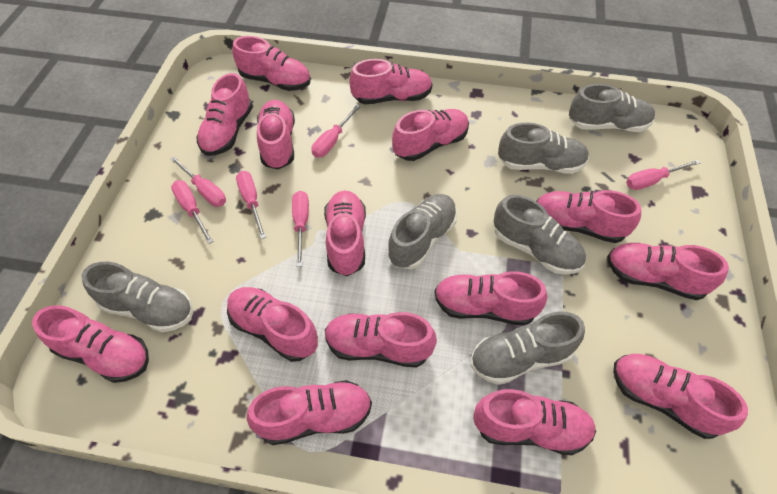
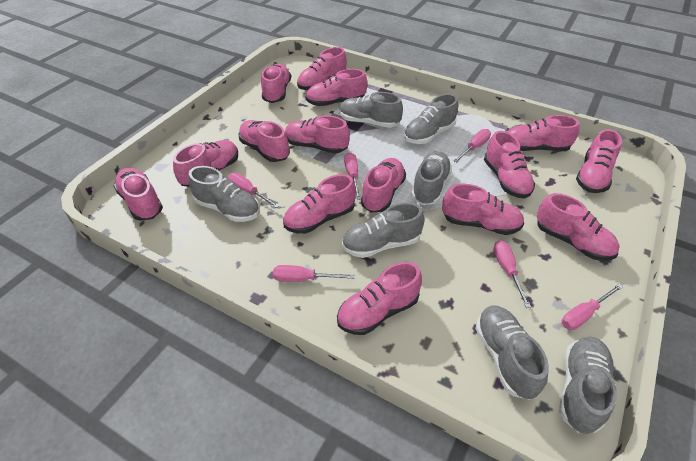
grey shoe: 6 -> 7

